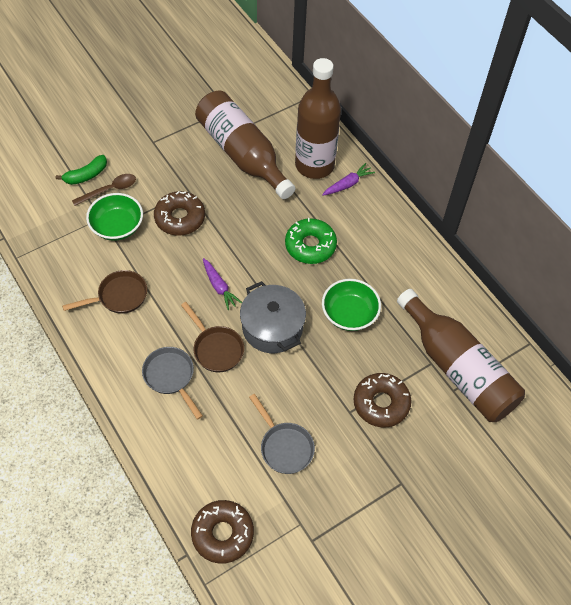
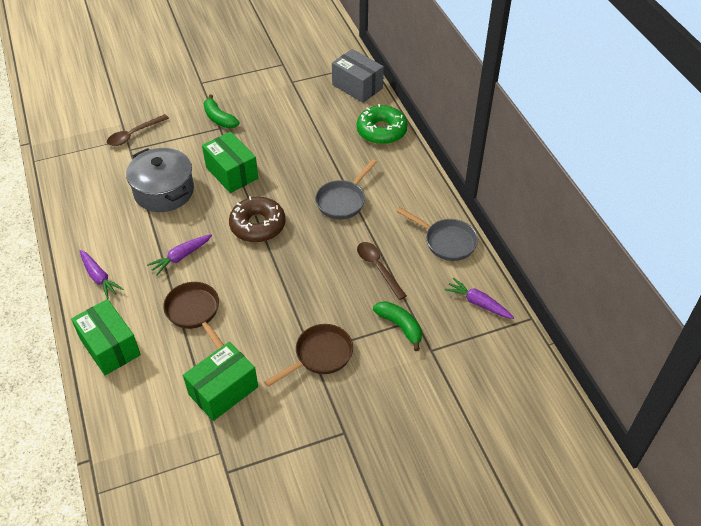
brown bottle: 3 -> 0
brown donut: 3 -> 1
brown spoon: 1 -> 2
green banana: 1 -> 2
green bowl: 2 -> 0
green box: 0 -> 3
grey box: 0 -> 1
purple carrot: 2 -> 3

